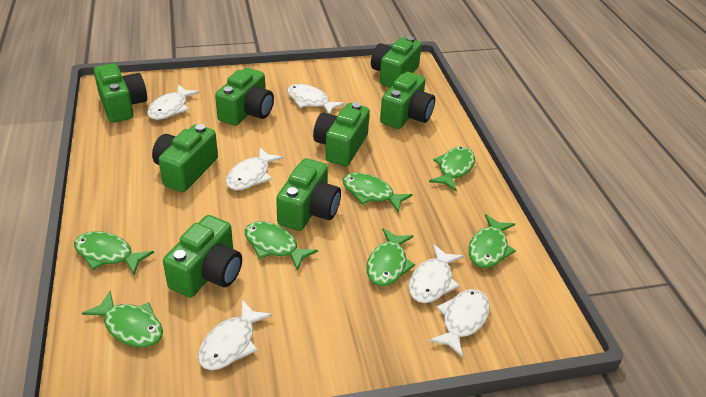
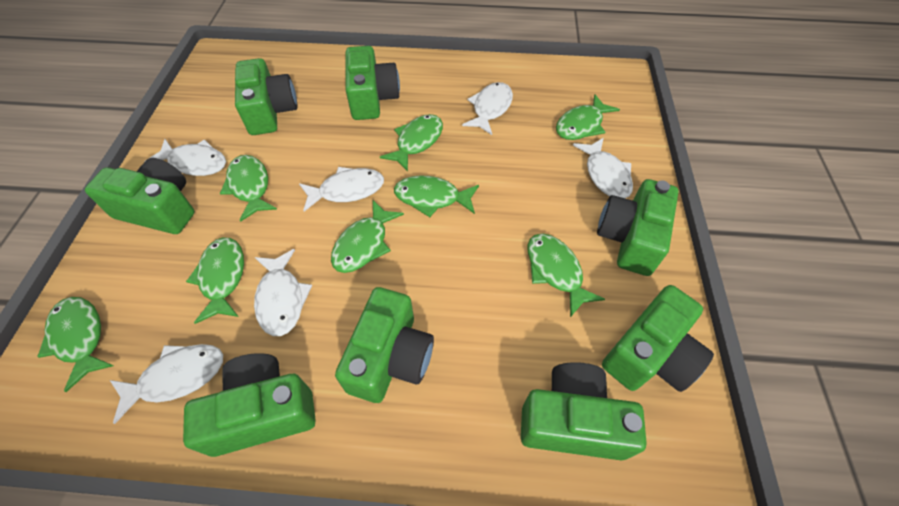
green fish: 7 -> 8

